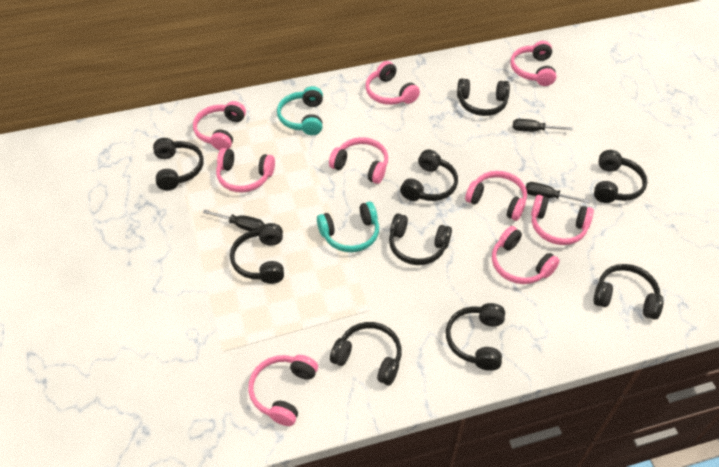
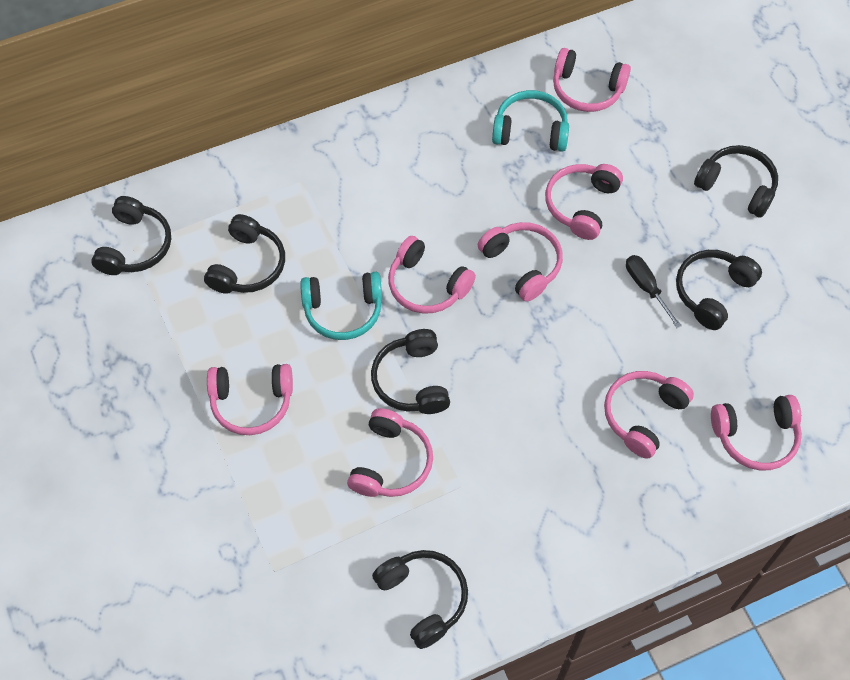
black headphones: 9 -> 6
black screwdriver: 3 -> 1
pink headphones: 9 -> 8

